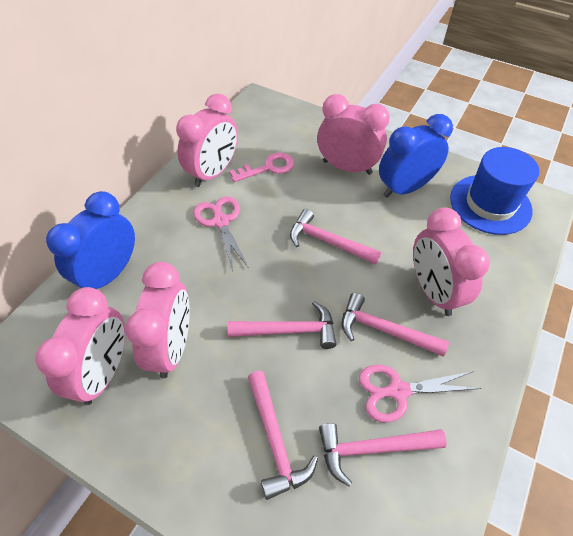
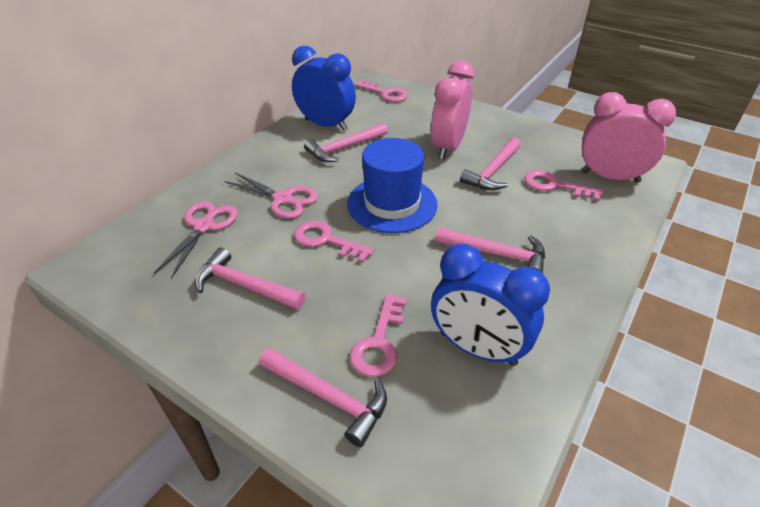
pink clock: 5 -> 2
pink key: 1 -> 4

